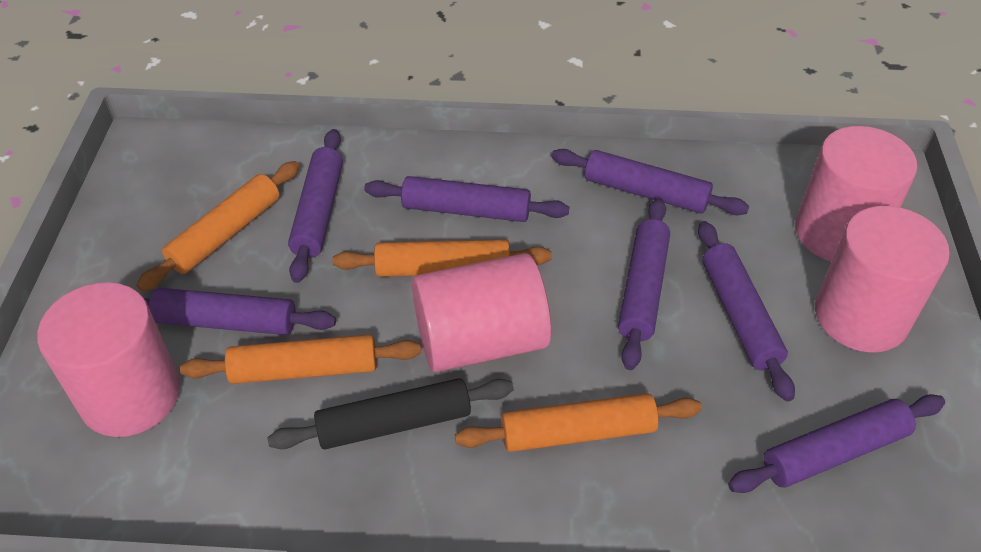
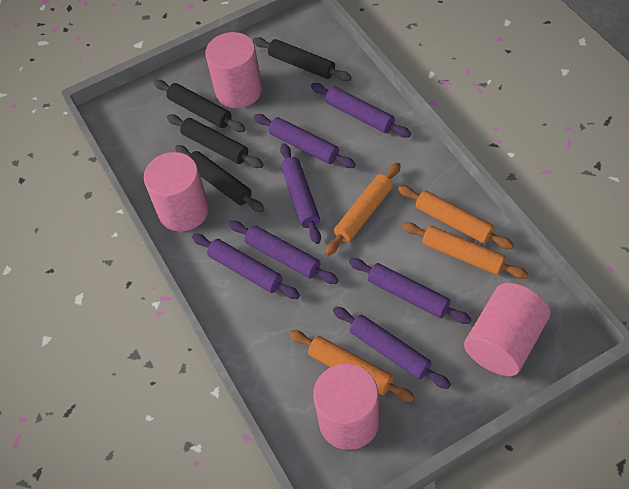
black rolling pin: 1 -> 4

